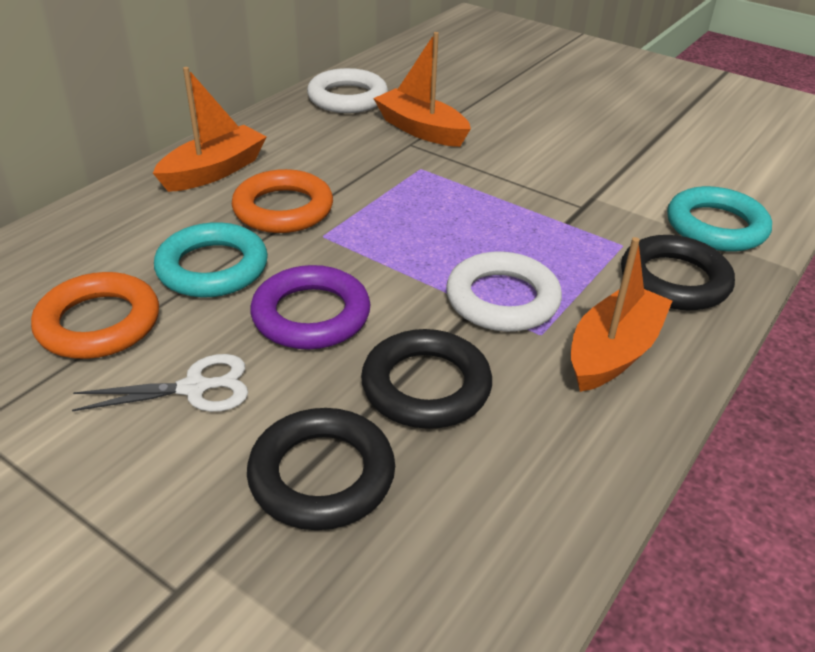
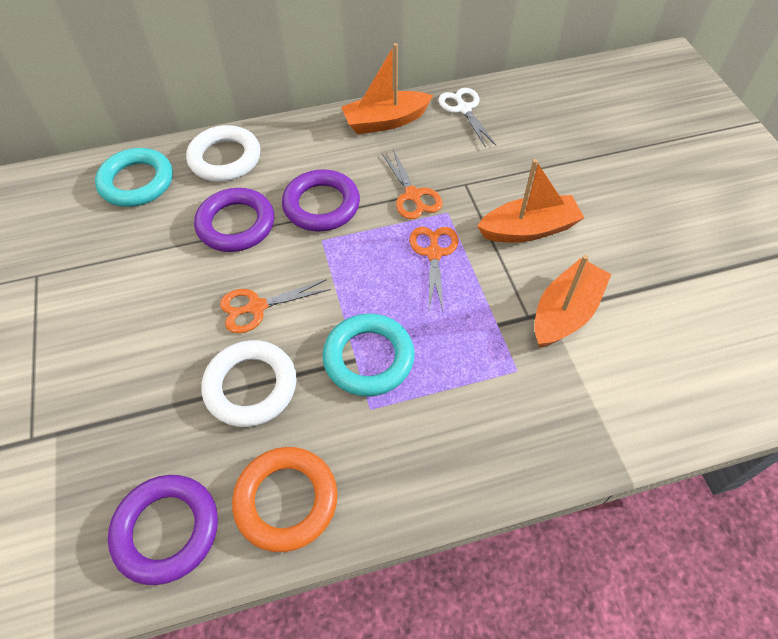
black ring: 3 -> 0
orange ring: 2 -> 1
orange scissors: 0 -> 3
purple ring: 1 -> 3

